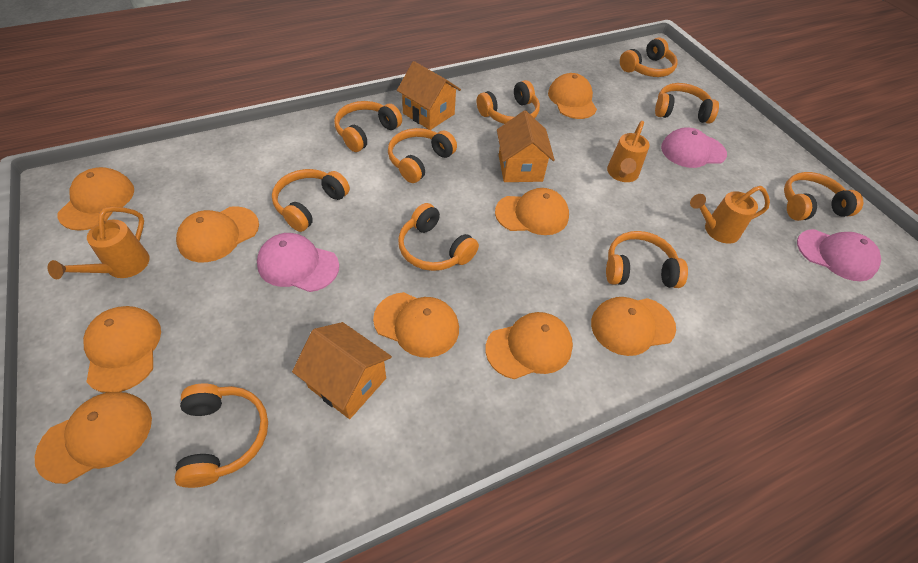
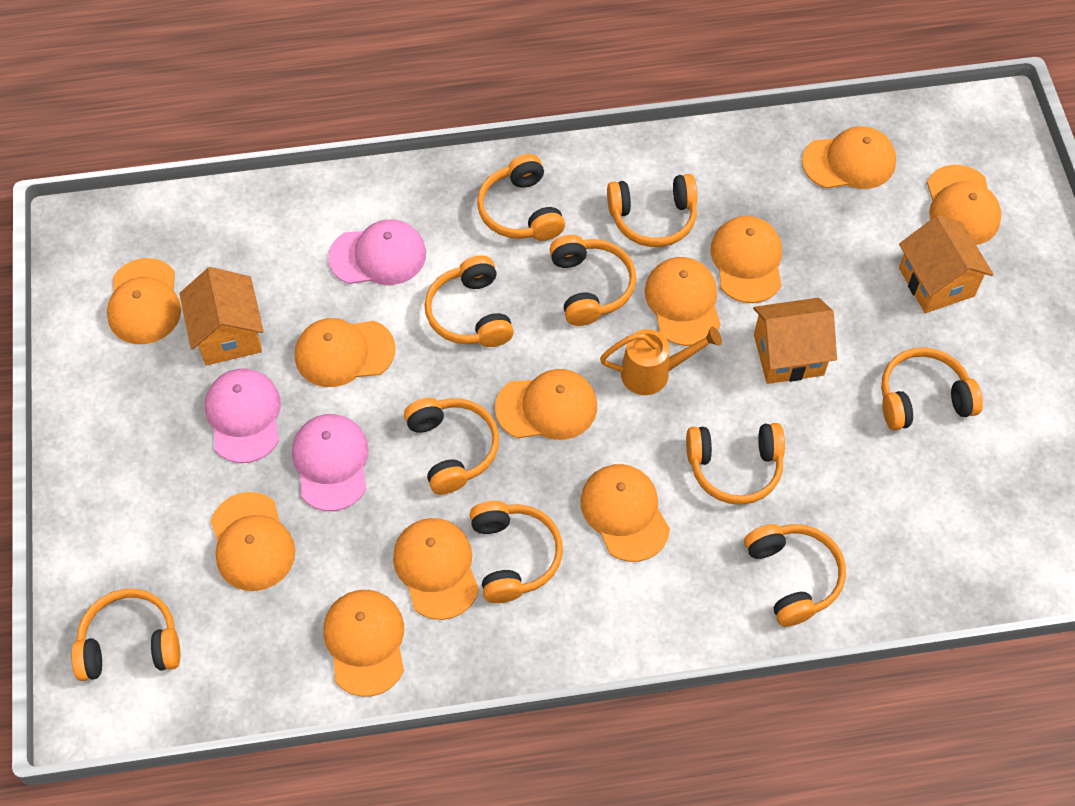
orange cap: 9 -> 11
orange watering can: 3 -> 1

